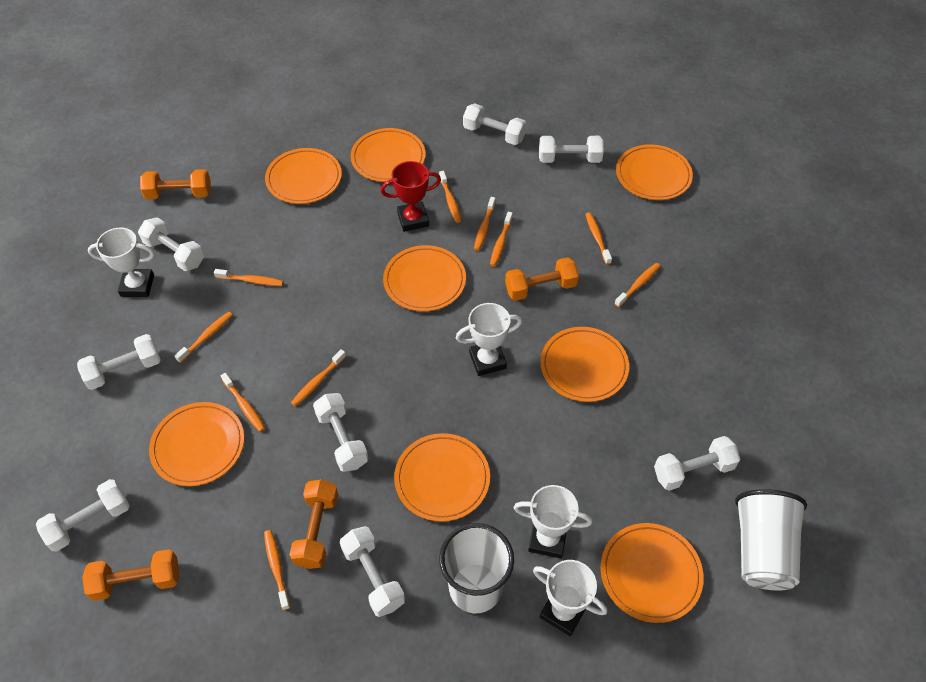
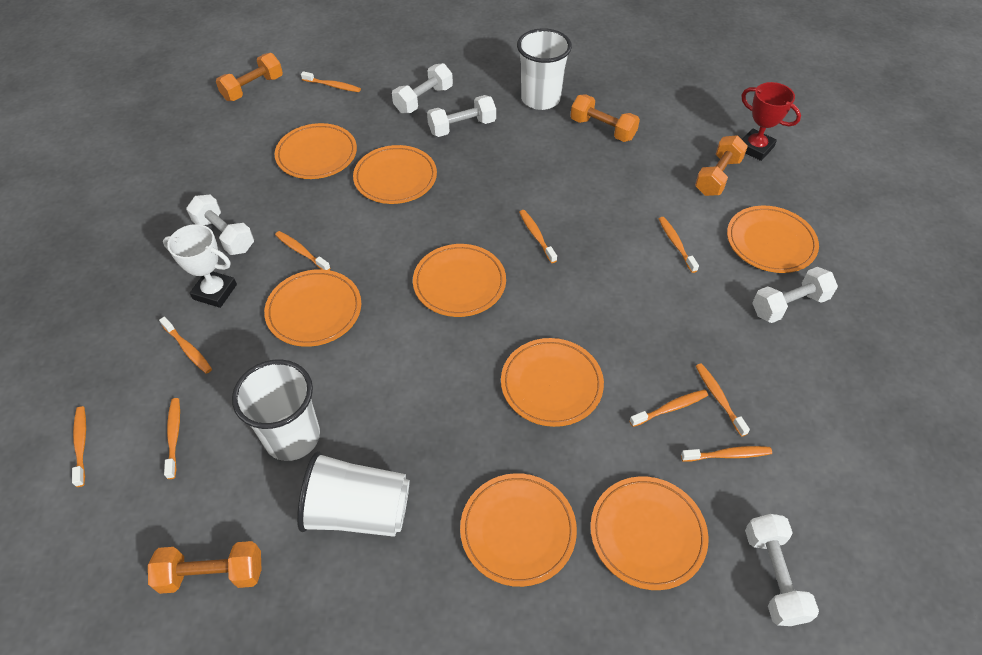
white cup: 2 -> 3
white dumbbell: 8 -> 5
white trophy: 4 -> 1

